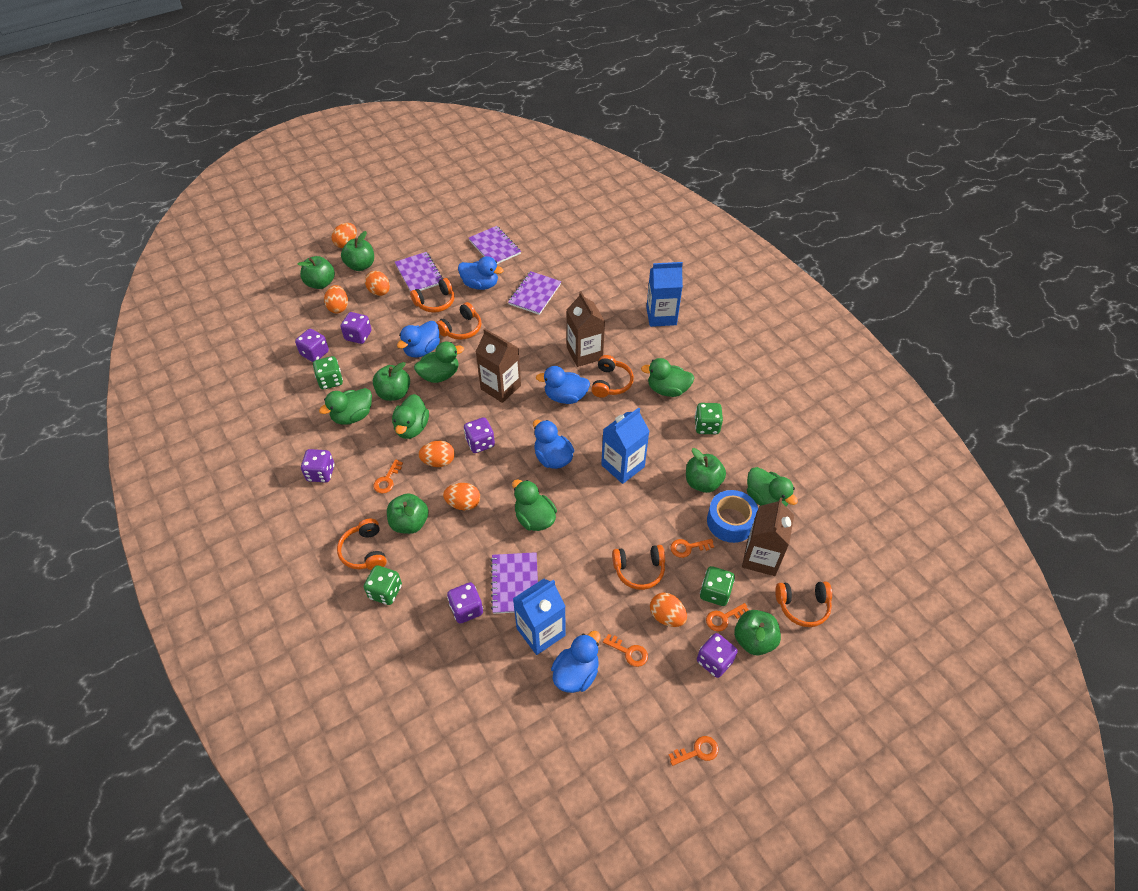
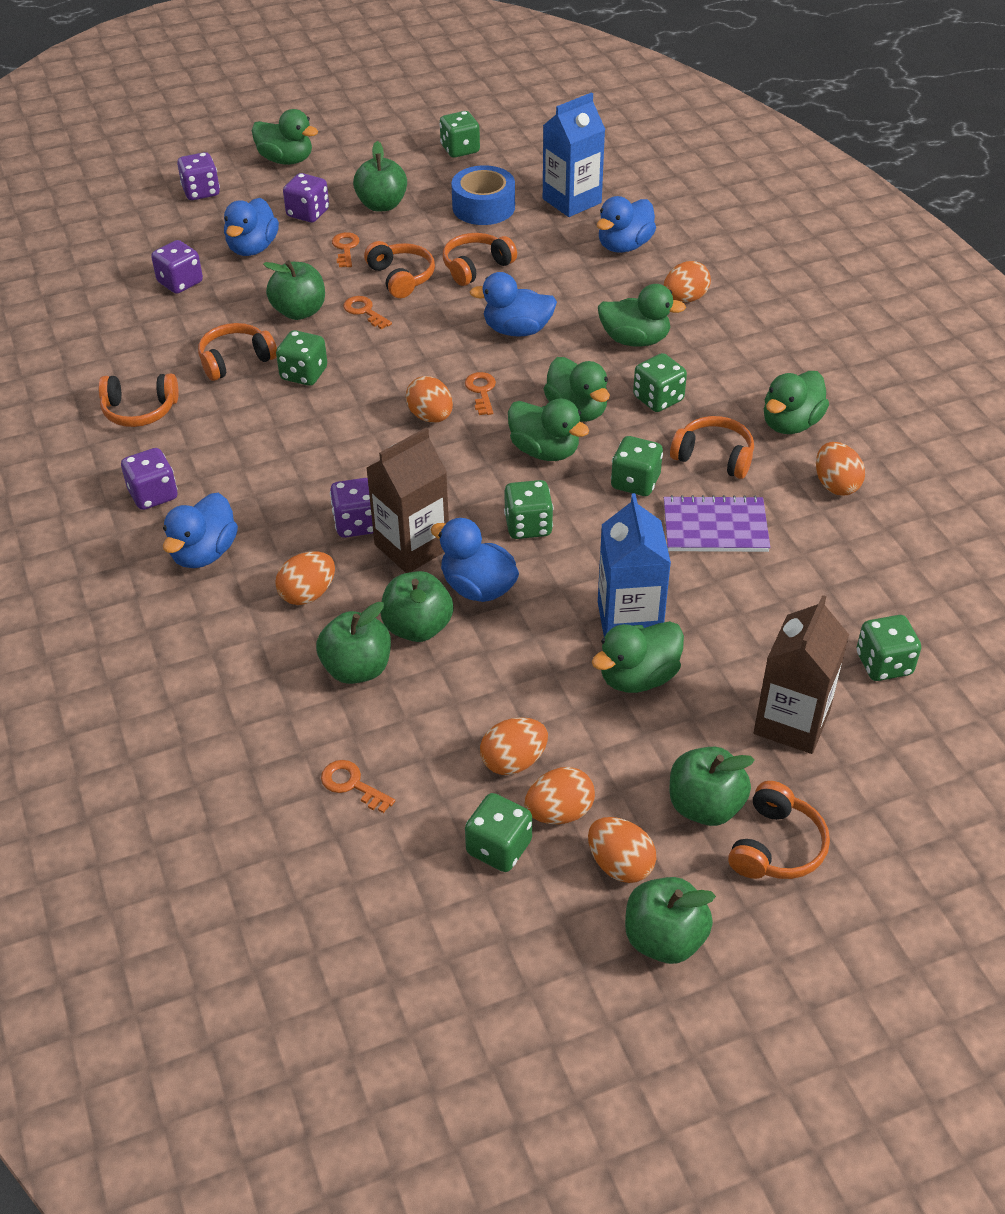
blue carton: 3 -> 2
brown carton: 3 -> 2
green dice: 4 -> 7
orange egg: 6 -> 7
orange key: 5 -> 4
purple dice: 6 -> 5
purple notebook: 4 -> 1

